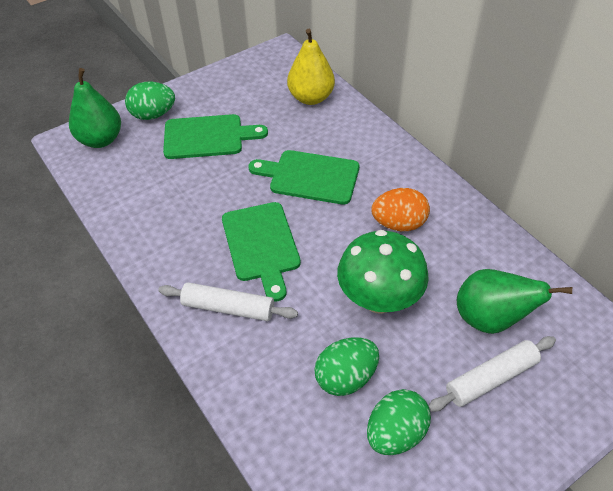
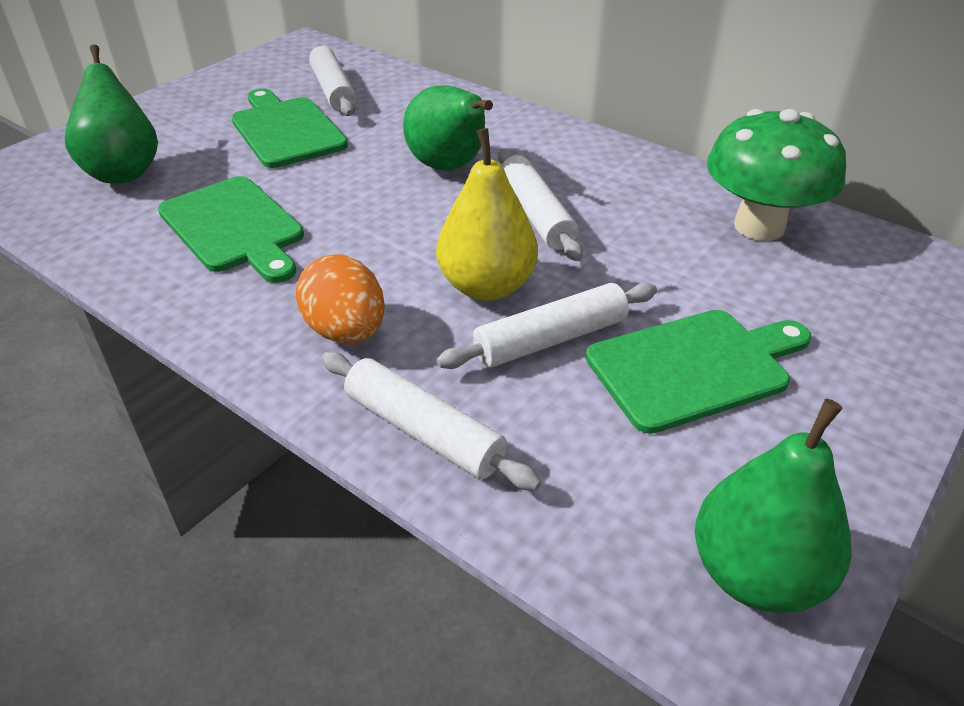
green egg: 3 -> 0
green pear: 2 -> 3
white rolling pin: 2 -> 4

